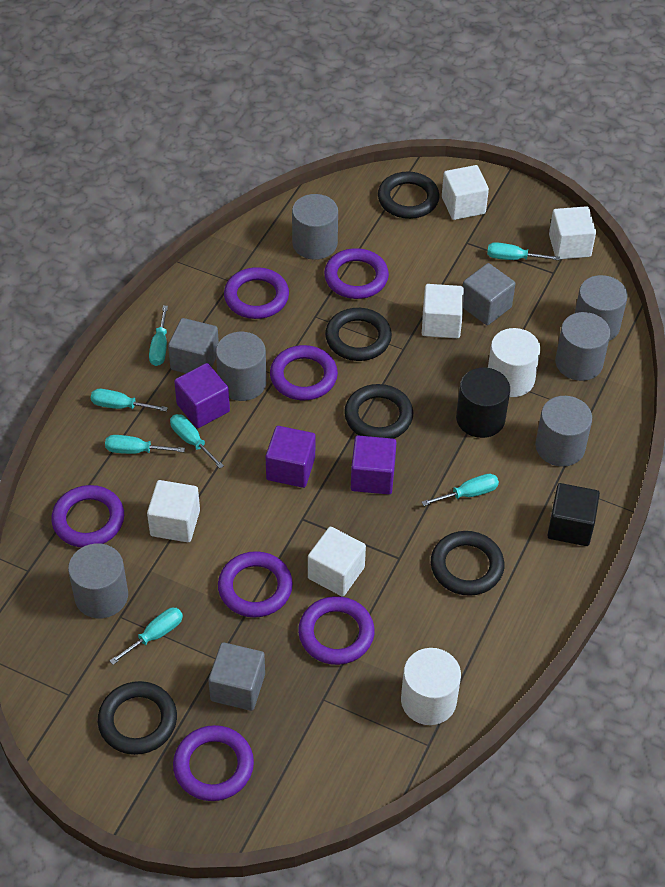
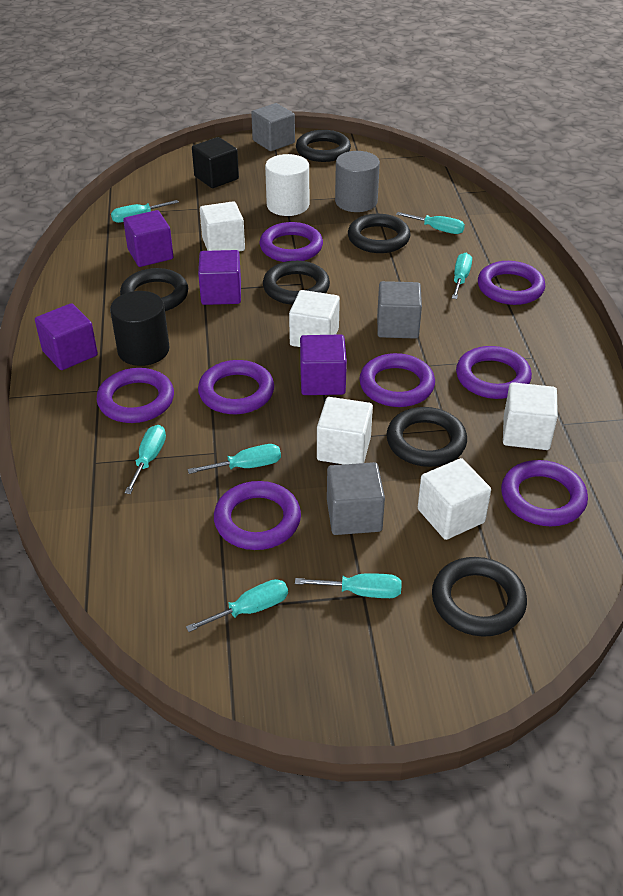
black ring: 5 -> 6
grey cylinder: 6 -> 1
purple cube: 3 -> 4
purple ring: 7 -> 8
white cylinder: 2 -> 1

